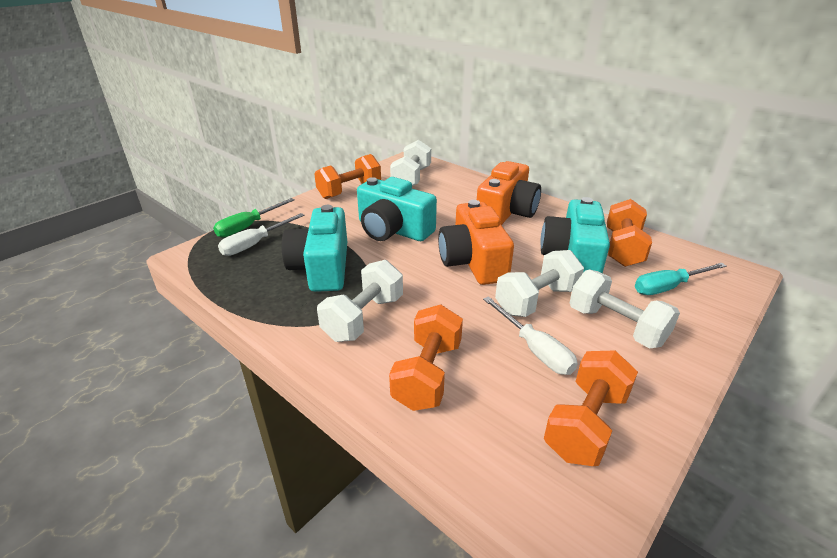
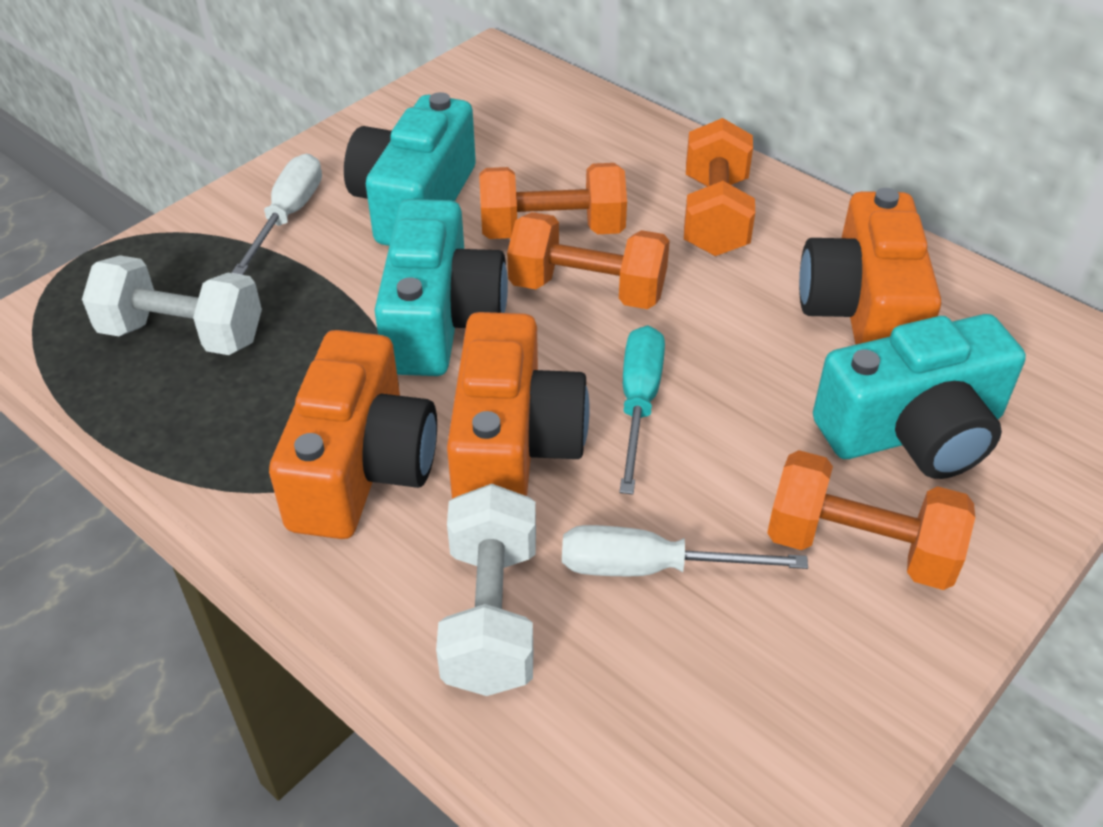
green screwdriver: 1 -> 0
orange camera: 2 -> 3
white dumbbell: 4 -> 2

